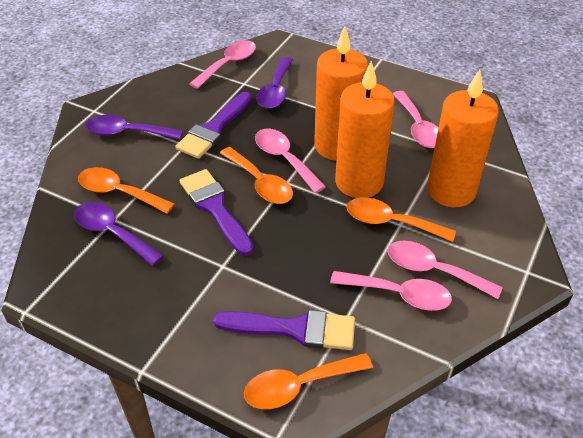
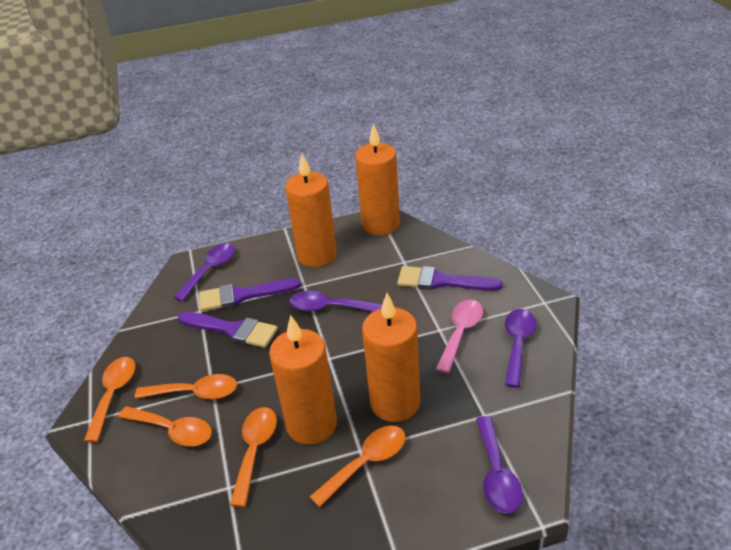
orange candle: 3 -> 4
orange spoon: 4 -> 5
pink spoon: 5 -> 1
purple spoon: 3 -> 4

